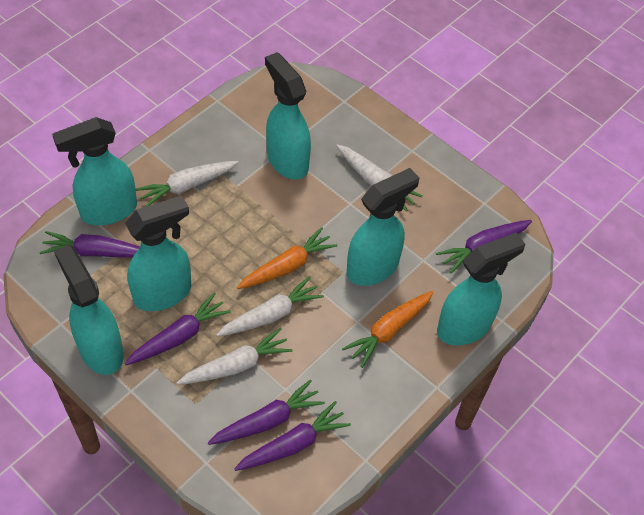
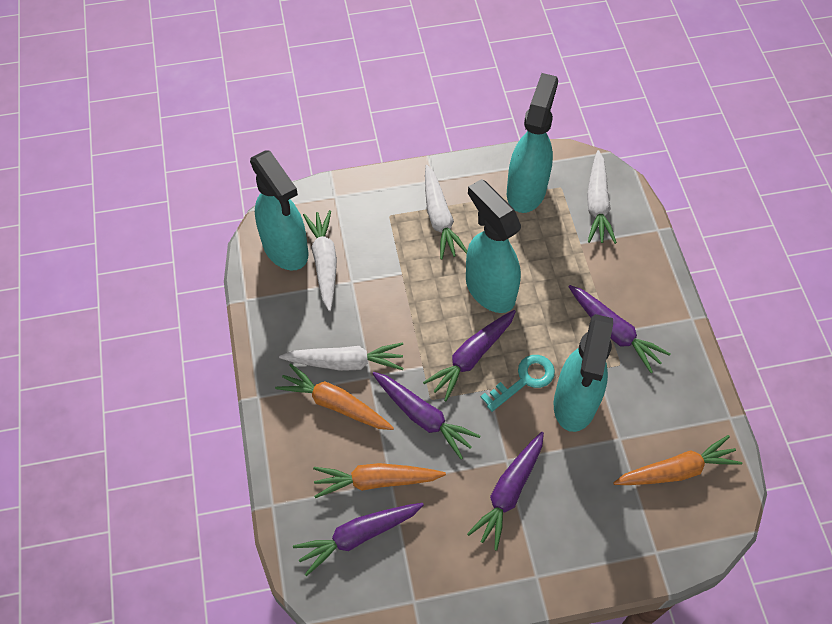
orange carrot: 2 -> 3
turquoise key: 0 -> 1
turquoise spray bottle: 6 -> 4

